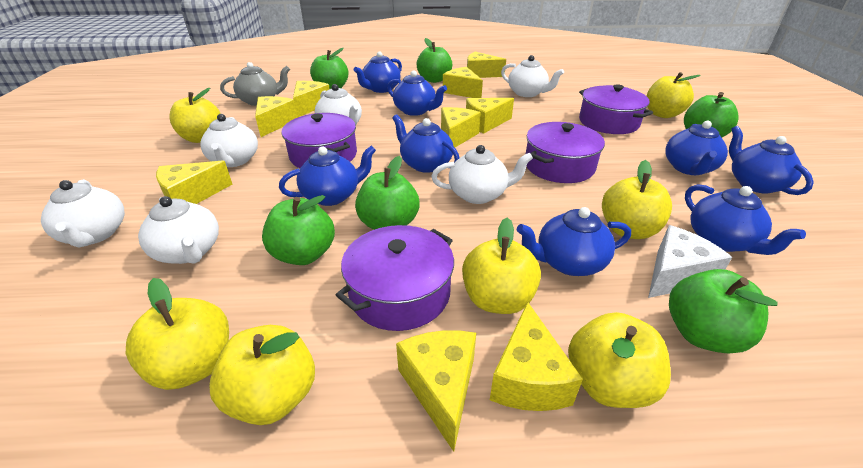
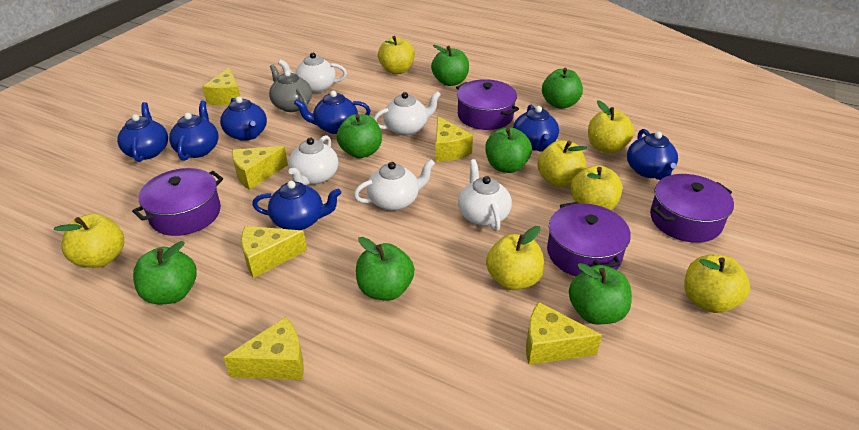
blue teapot: 8 -> 7
green apple: 6 -> 7
white cheese: 1 -> 0
white teapot: 6 -> 5
yellow cheese: 9 -> 6

